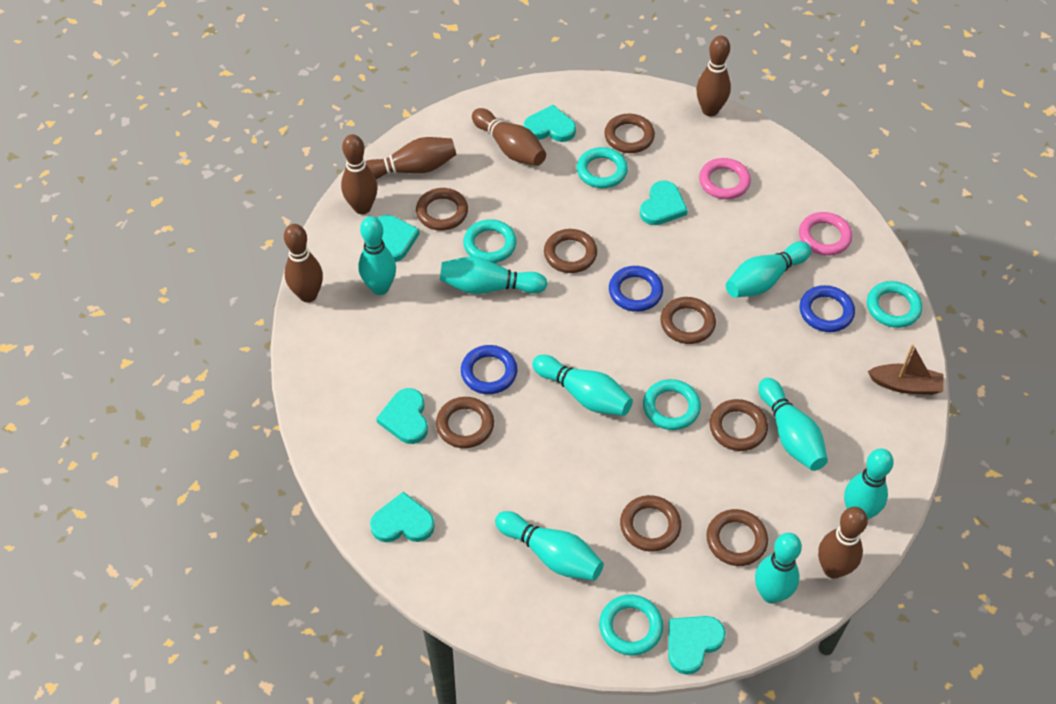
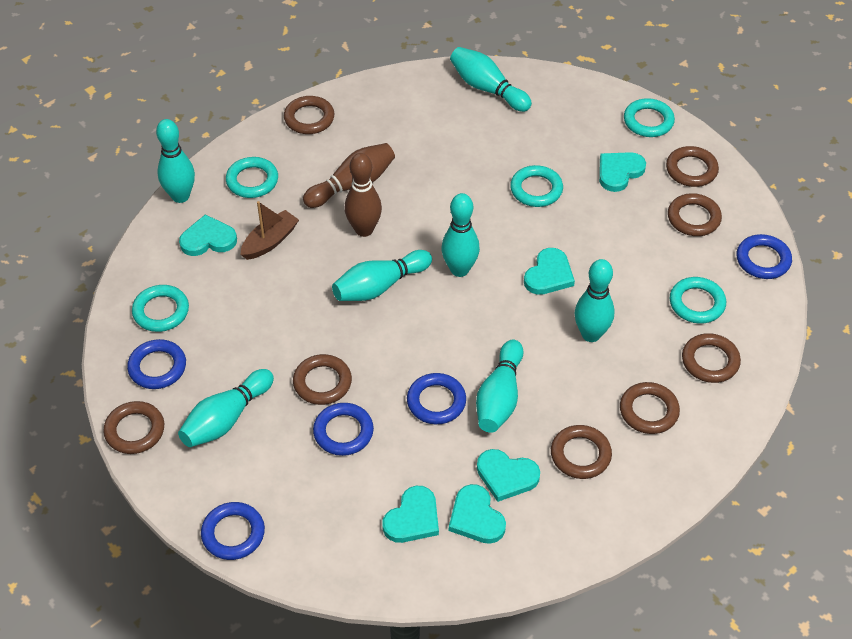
blue ring: 3 -> 5
brown bowling pin: 6 -> 2
pink ring: 2 -> 0
turquoise bowling pin: 8 -> 7

